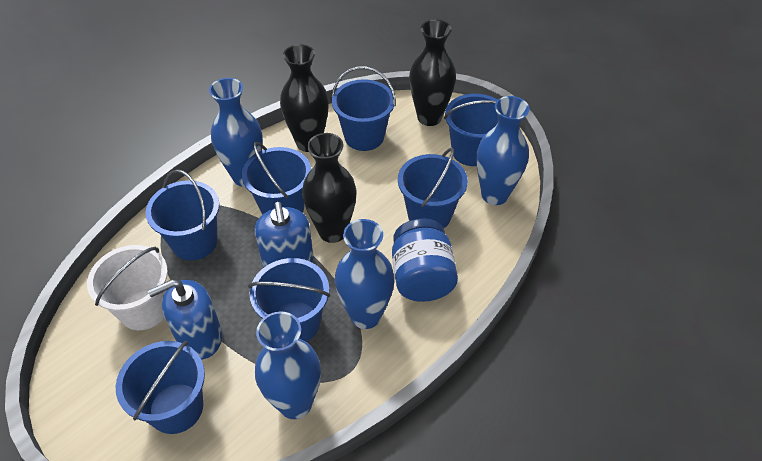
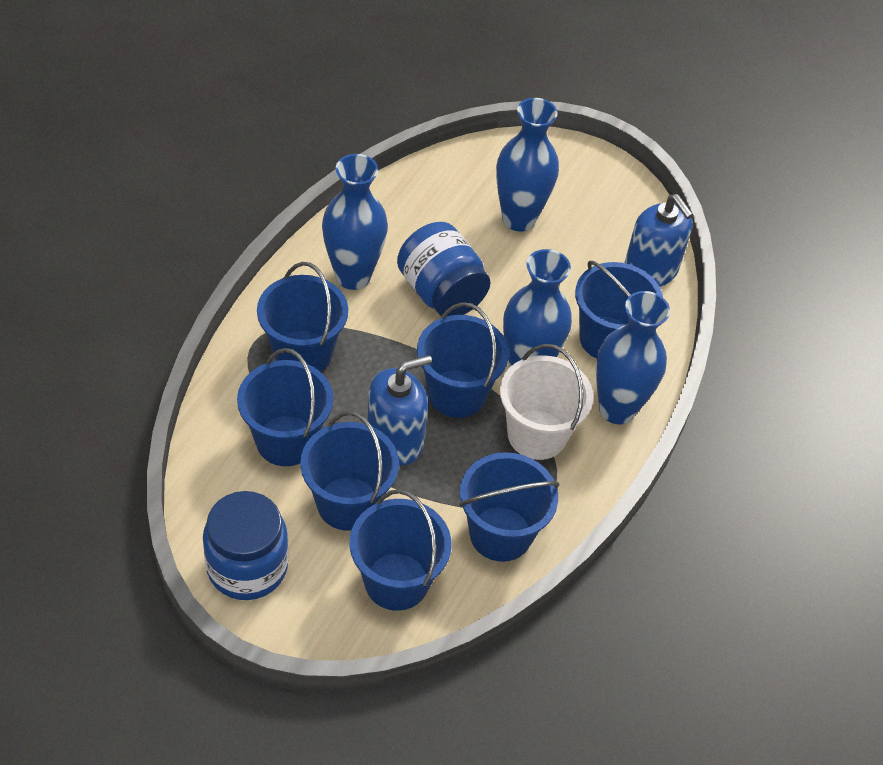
black vase: 3 -> 0
blue jar: 1 -> 2

